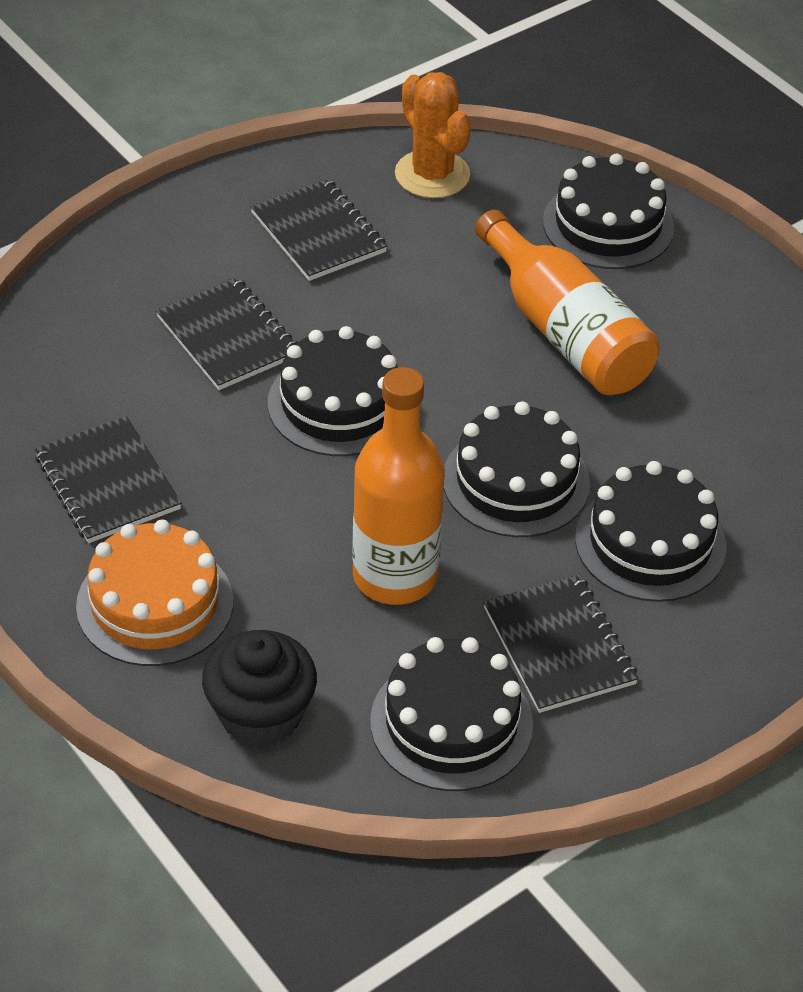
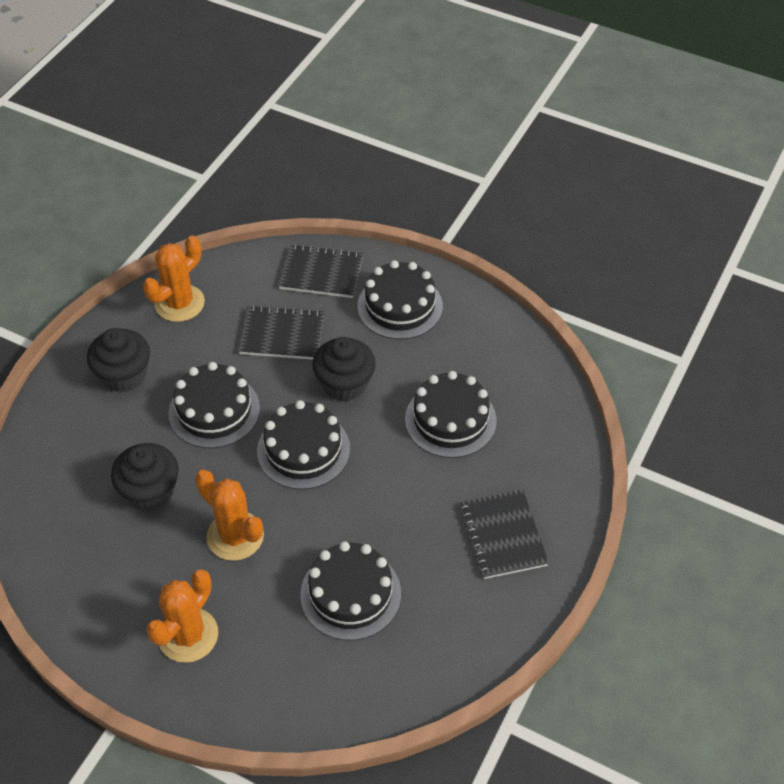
black cupcake: 1 -> 3
black notebook: 4 -> 3
orange bottle: 2 -> 0
orange cactus: 1 -> 3
orange cake: 1 -> 0

